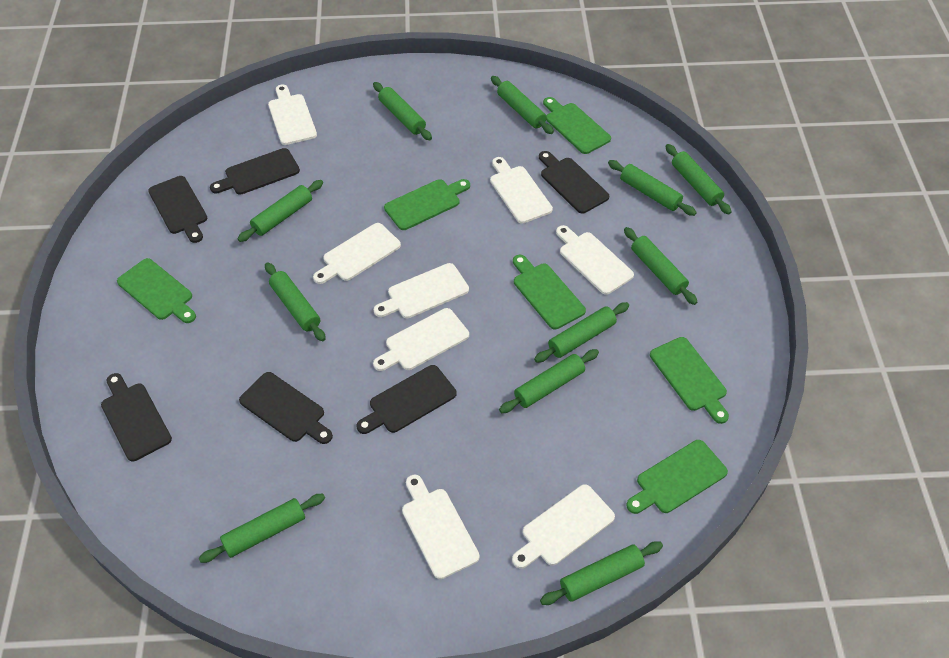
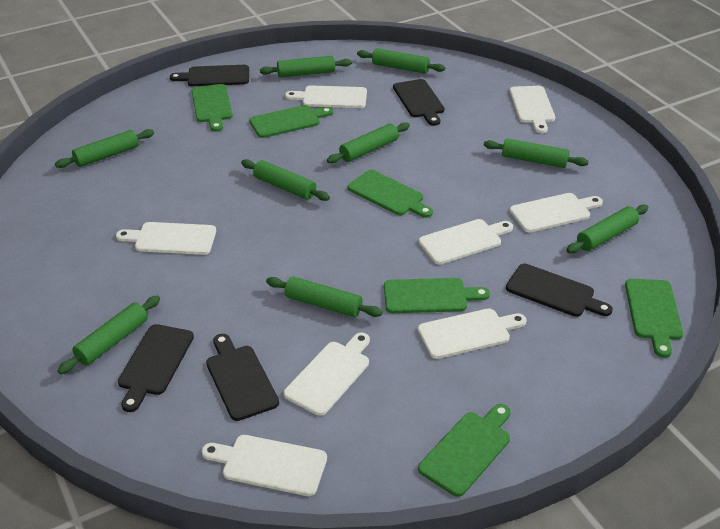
black cutting board: 6 -> 5
green rolling pin: 11 -> 9

